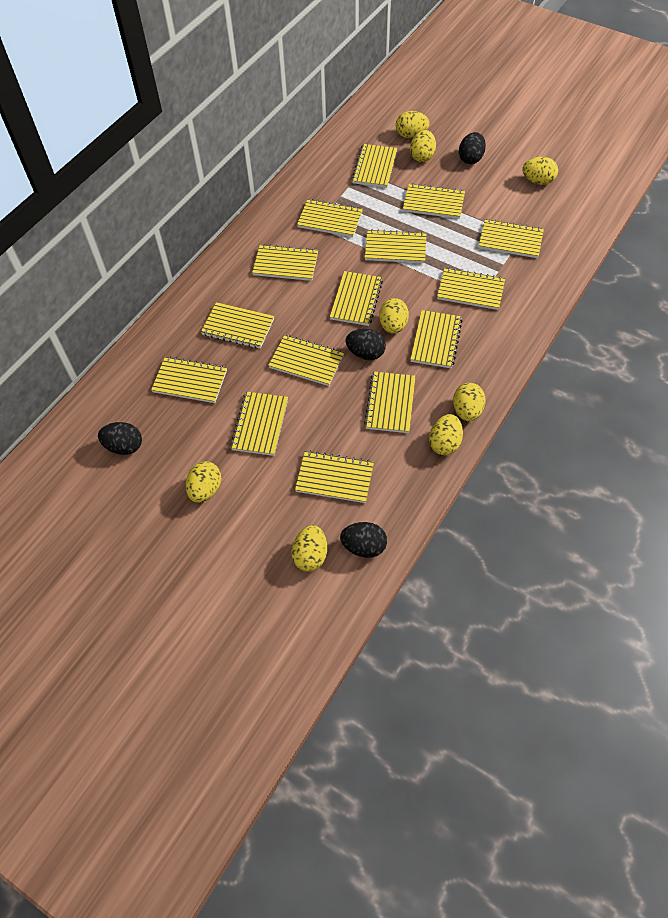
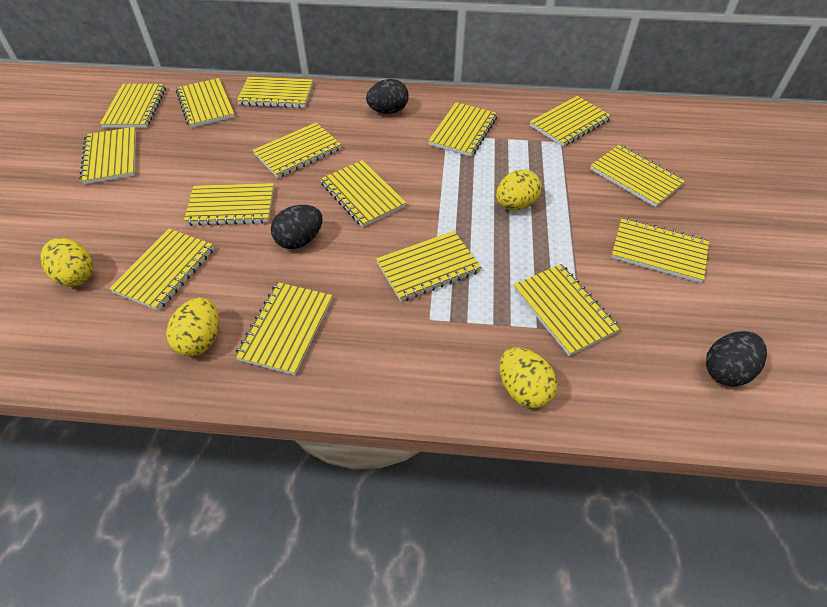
black egg: 4 -> 3
yellow egg: 8 -> 4

